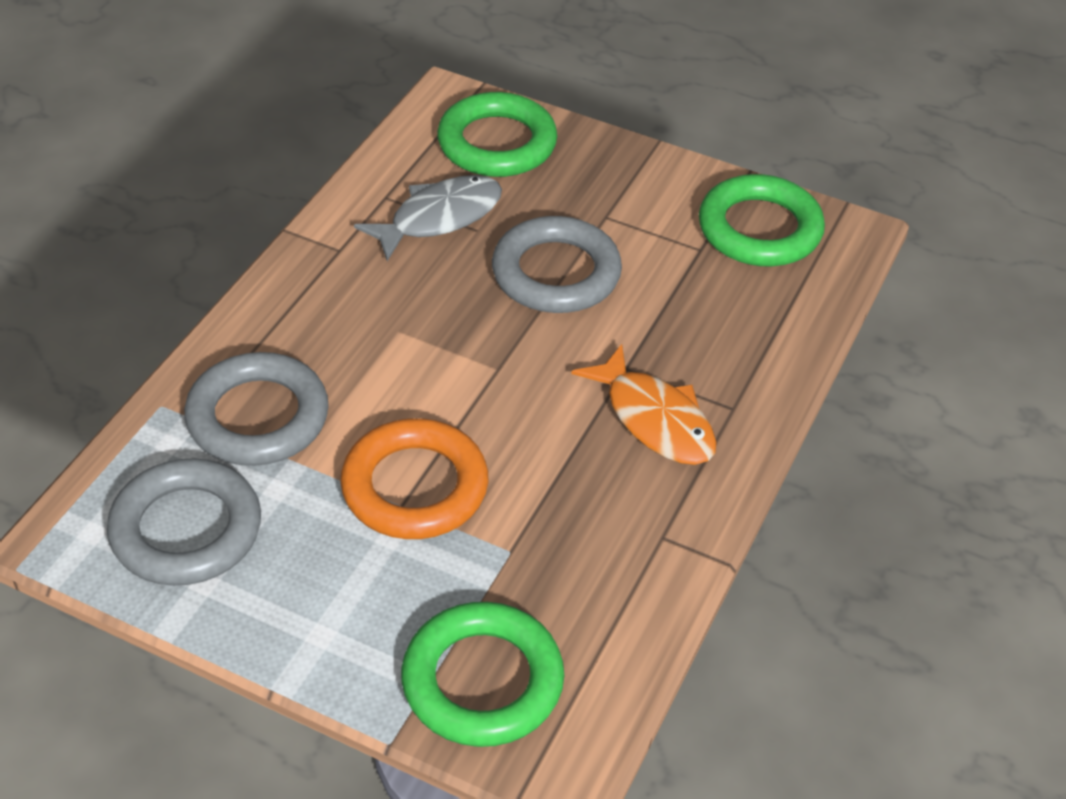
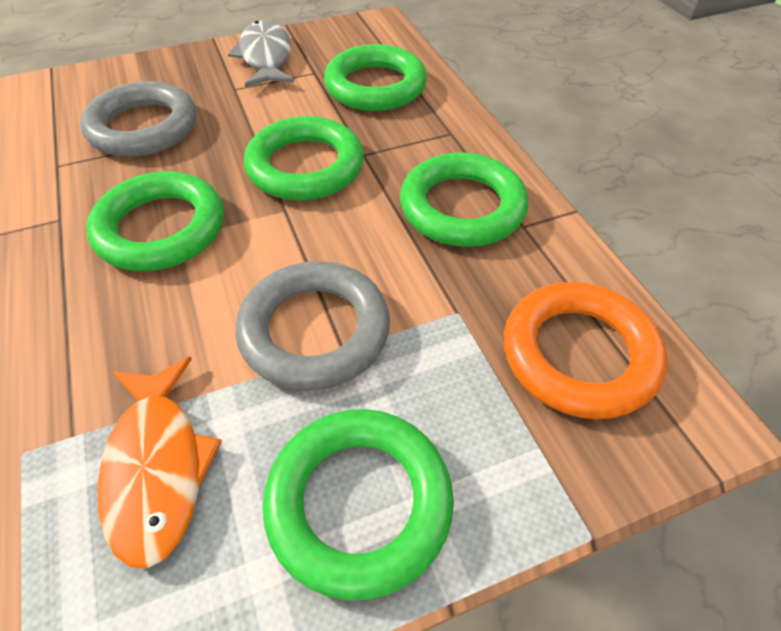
green ring: 3 -> 5
grey ring: 3 -> 2

